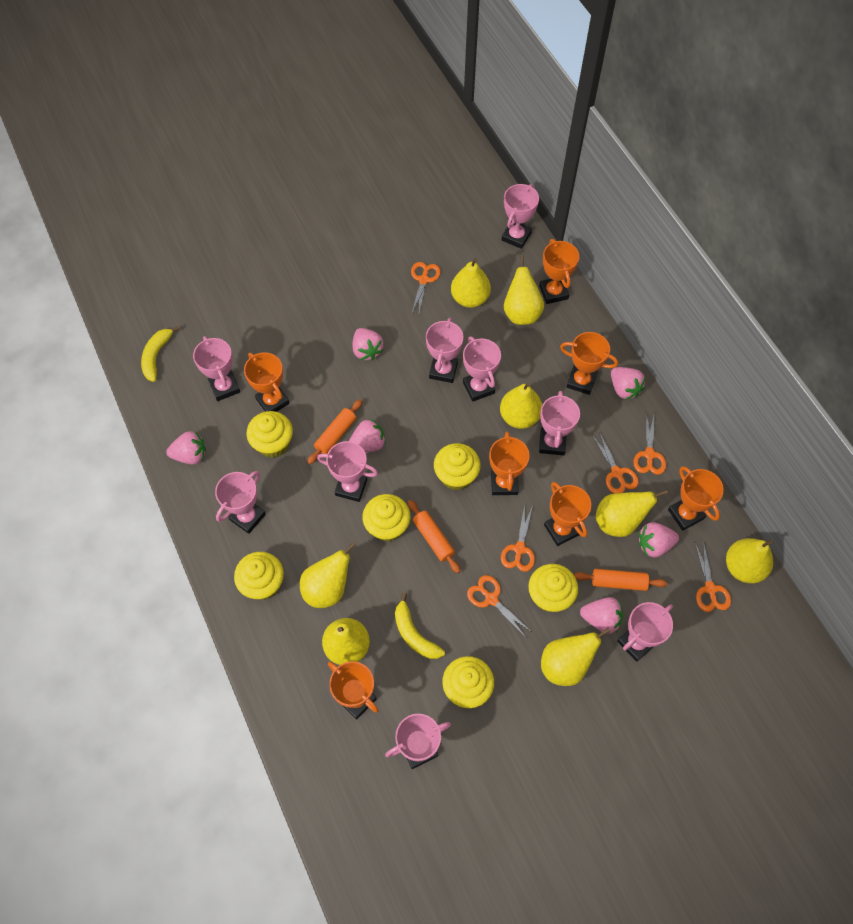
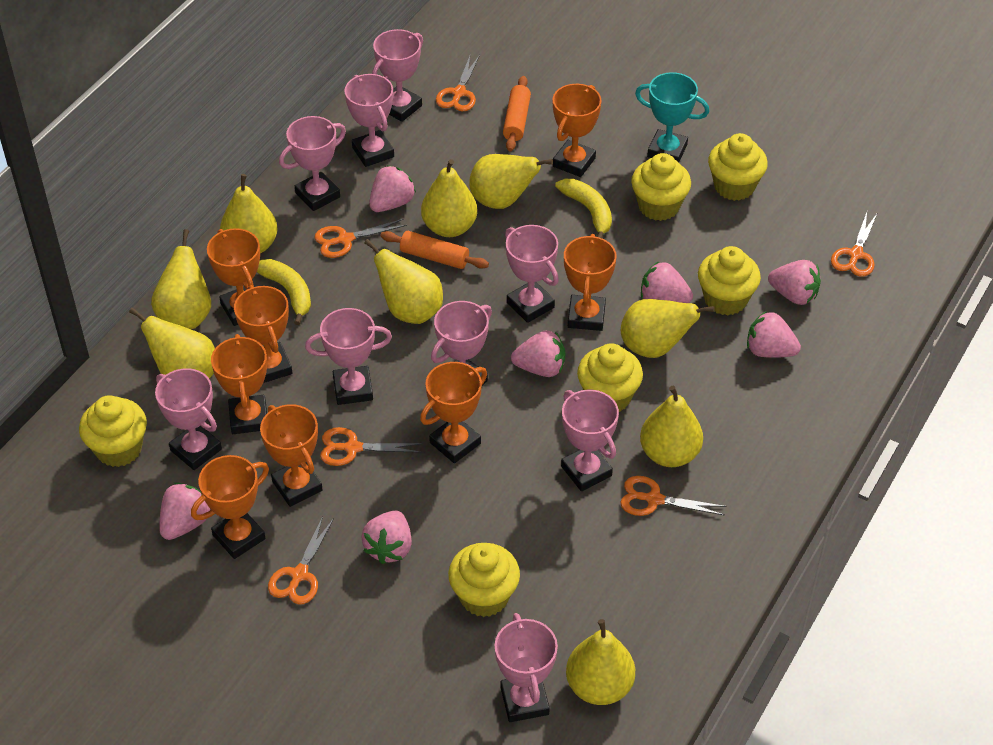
orange rolling pin: 3 -> 2
orange trophy: 7 -> 8
pink strawberry: 6 -> 7
turquoise trophy: 0 -> 1
yellow pear: 8 -> 9

